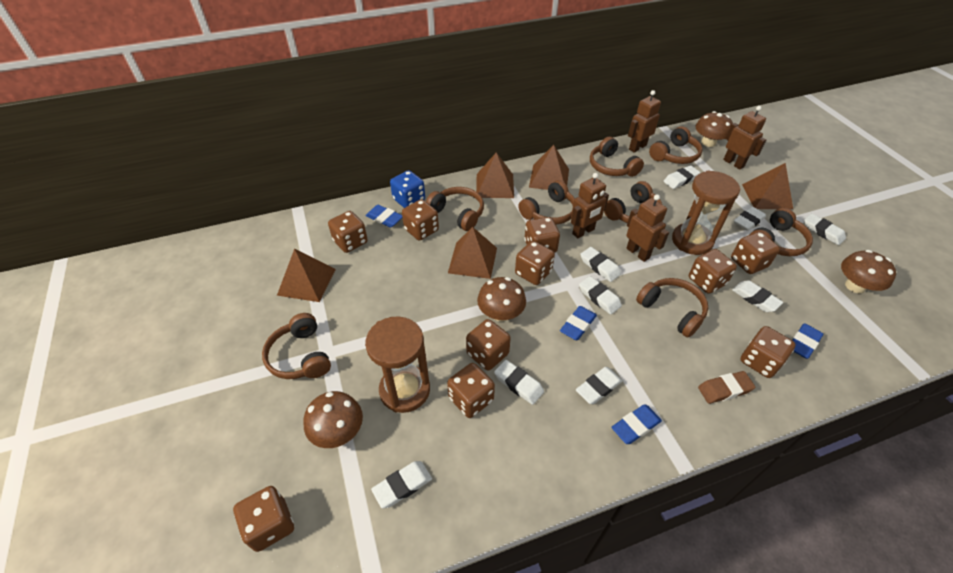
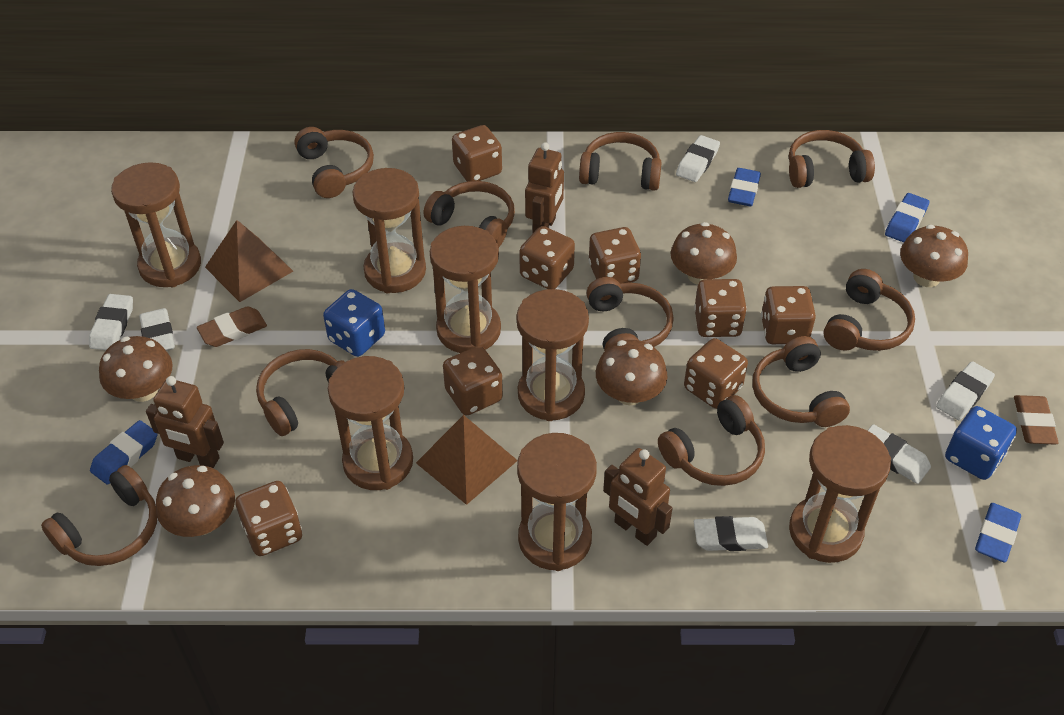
blue dice: 1 -> 2
brown dice: 10 -> 8
brown eraser: 1 -> 2
brown headphones: 8 -> 10
brown hourglass: 2 -> 7
brown mushroom: 4 -> 5
brown pyramid: 5 -> 2
brown robot: 4 -> 3
white eraser: 9 -> 6

